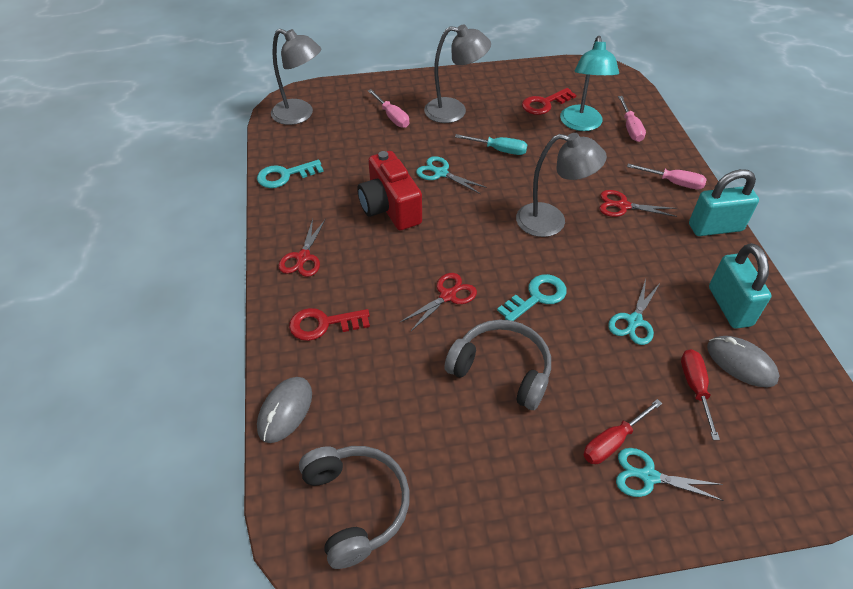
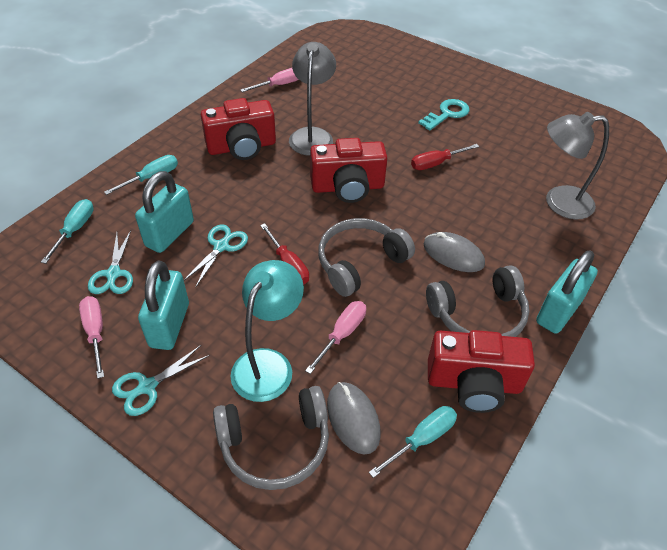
grey headphones: 2 -> 3
grey lamp: 3 -> 2
red camera: 1 -> 3
red key: 2 -> 0
red scissors: 3 -> 0
turquoise key: 2 -> 1
turquoise padlock: 2 -> 3
turquoise screwdriver: 1 -> 3

